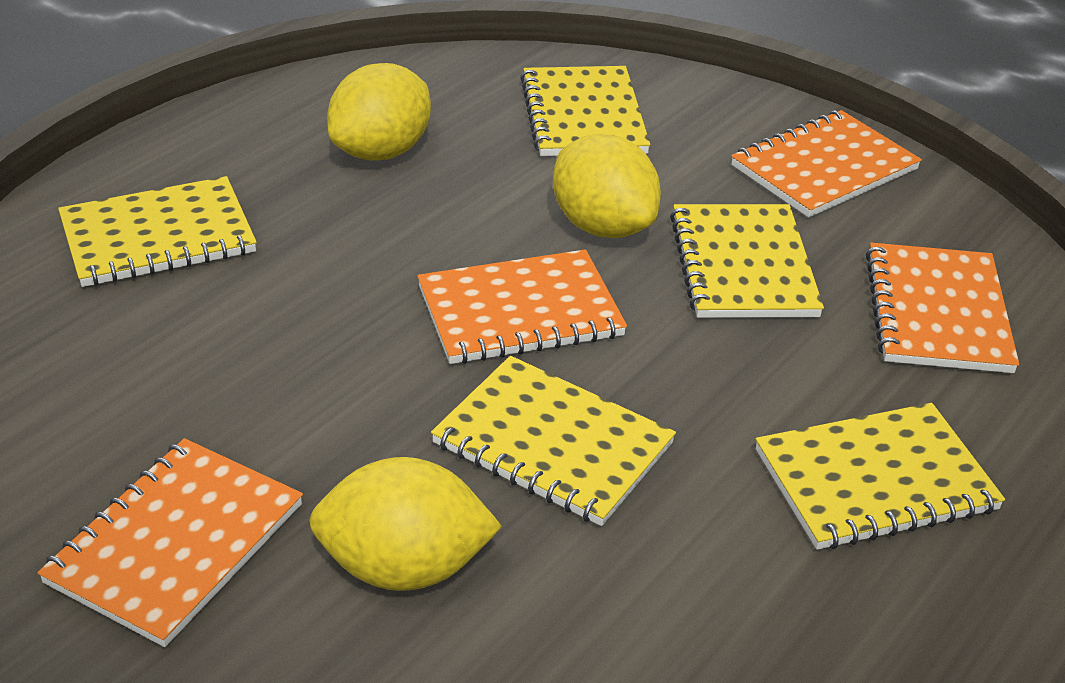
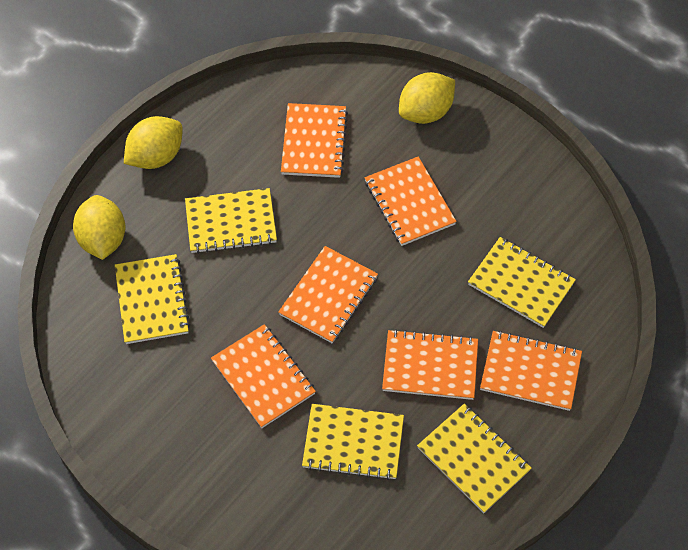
orange notebook: 4 -> 6

